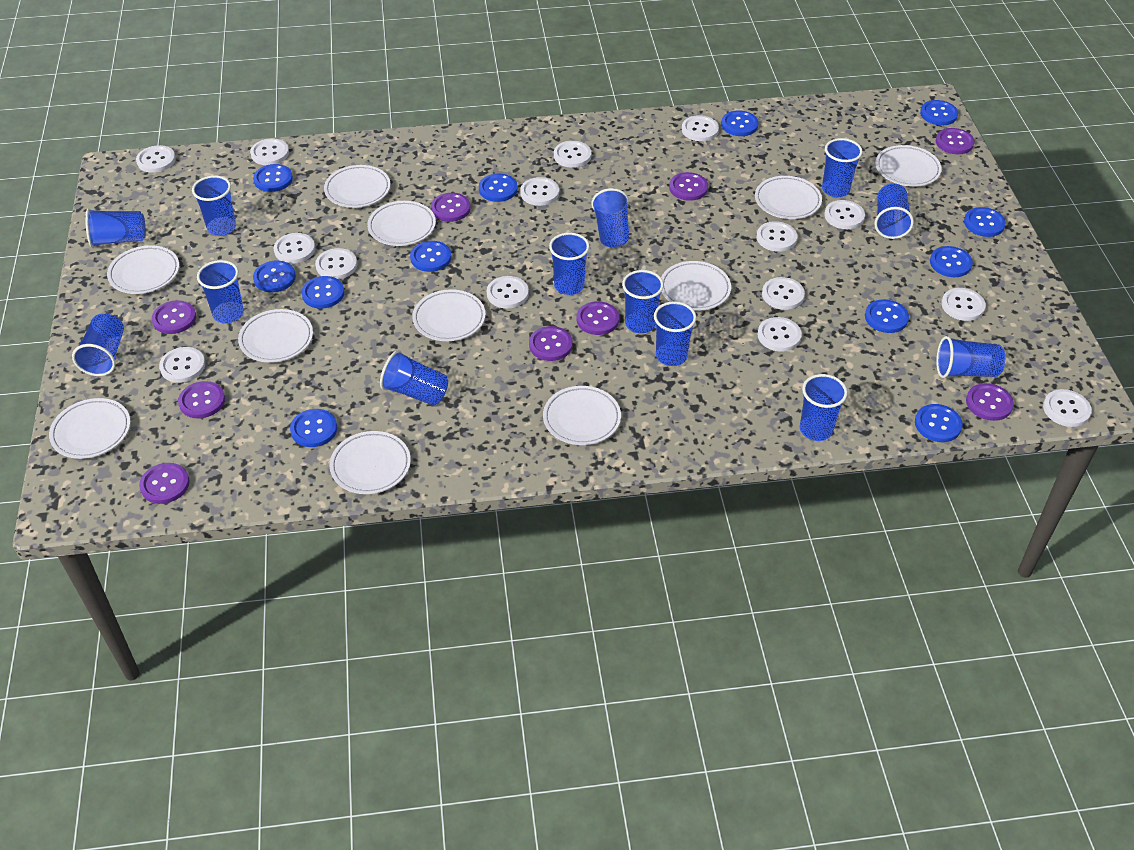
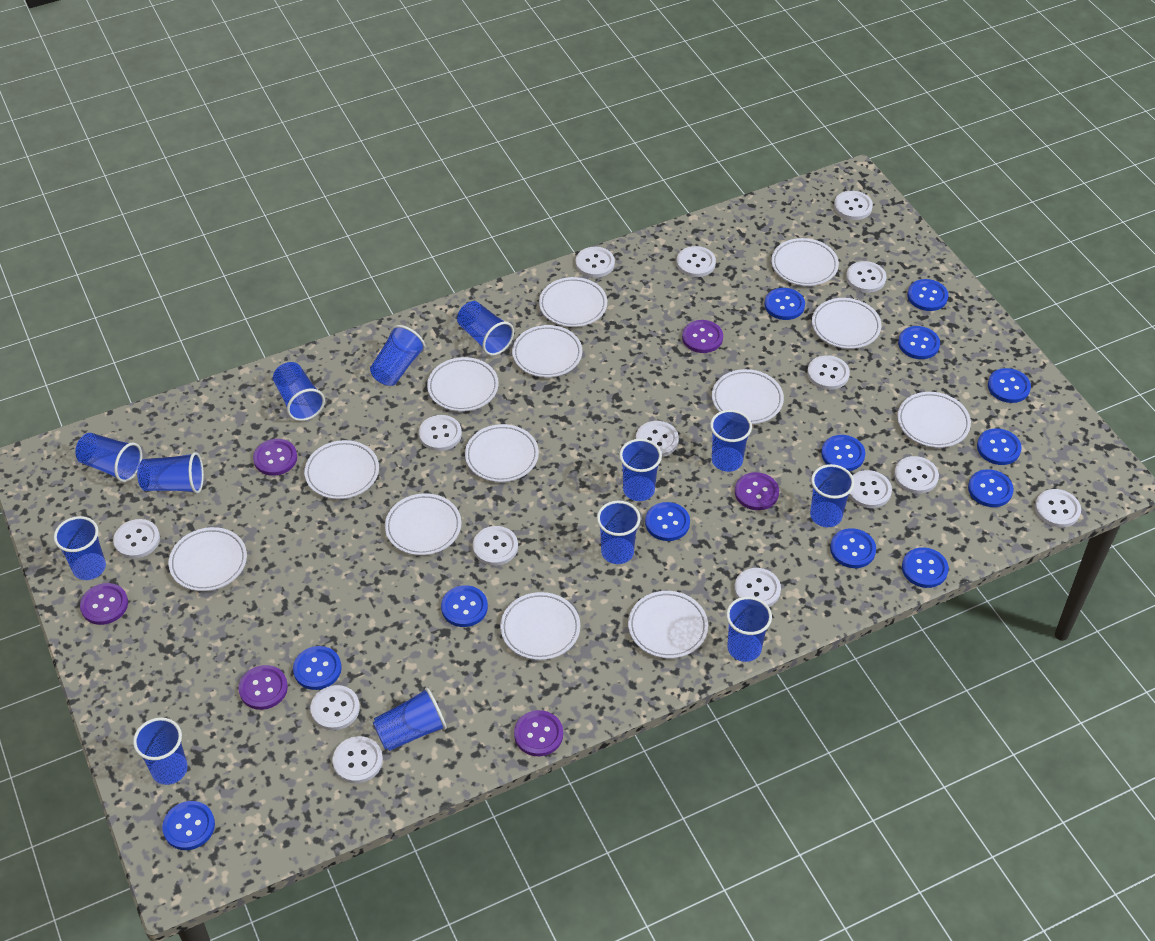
blue button: 12 -> 13
purple button: 9 -> 6
white plate: 11 -> 13

